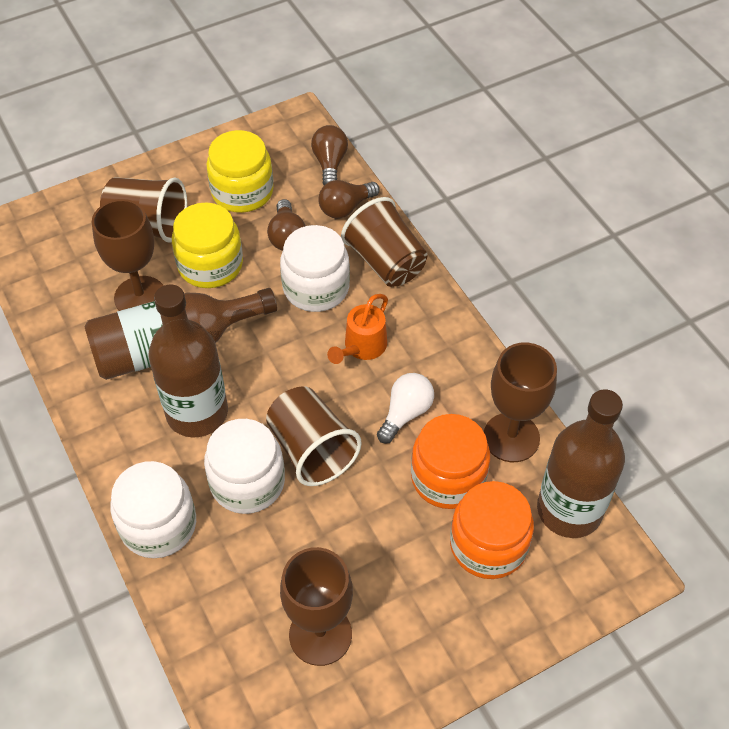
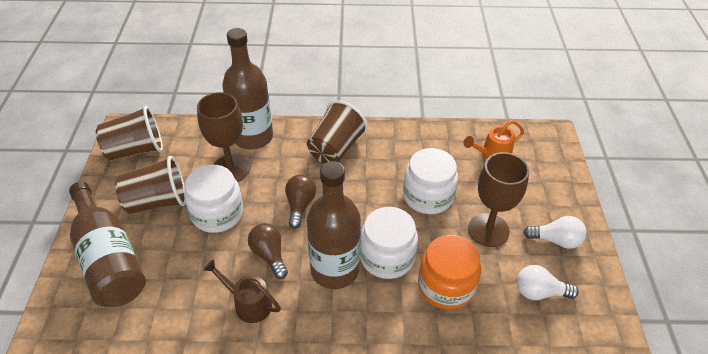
brown goblet: 3 -> 2
brown light bulb: 3 -> 2
brown watering can: 0 -> 1
orange jar: 2 -> 1
white light bulb: 1 -> 2
yellow jar: 2 -> 0

